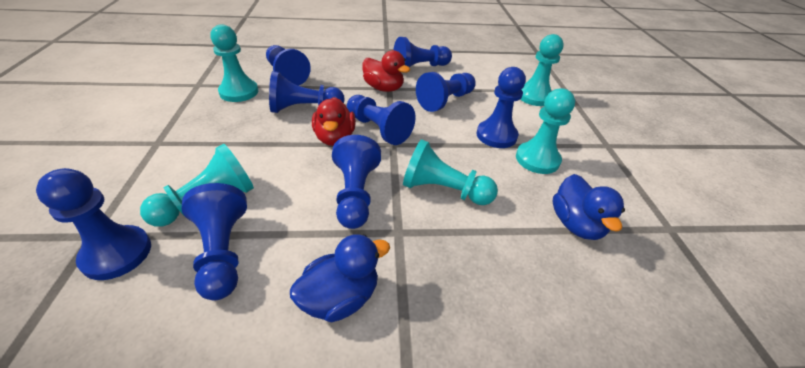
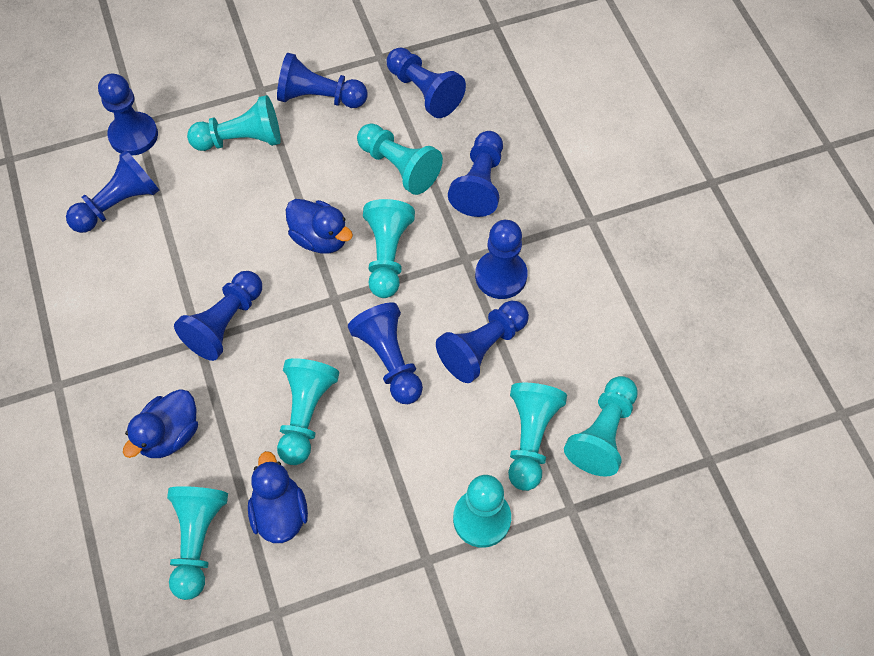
blue duck: 2 -> 3
red duck: 2 -> 0
turquoise pawn: 5 -> 8

